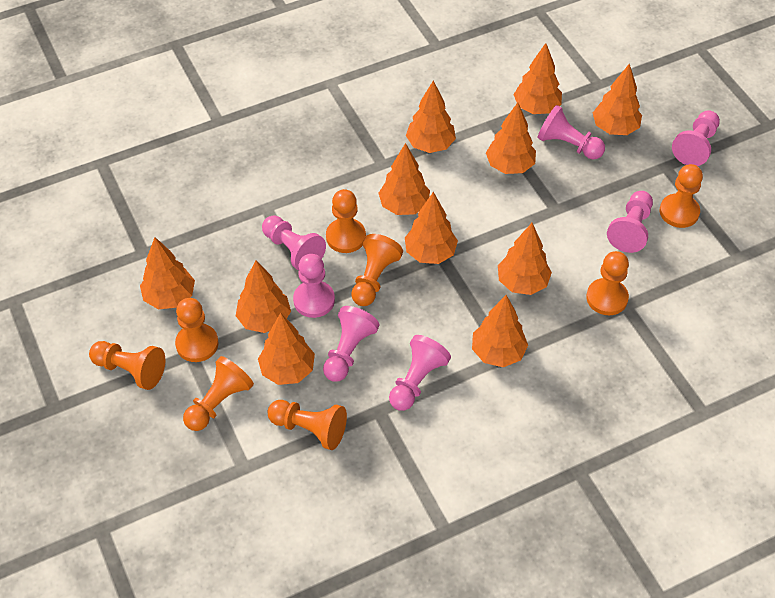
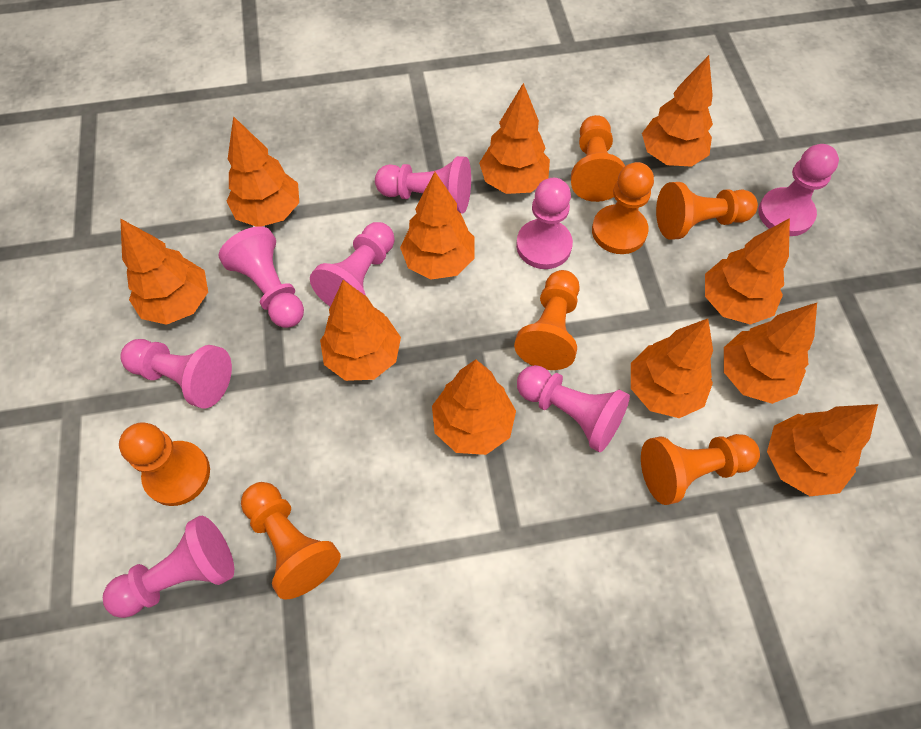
orange pawn: 8 -> 7
pink pawn: 7 -> 8

